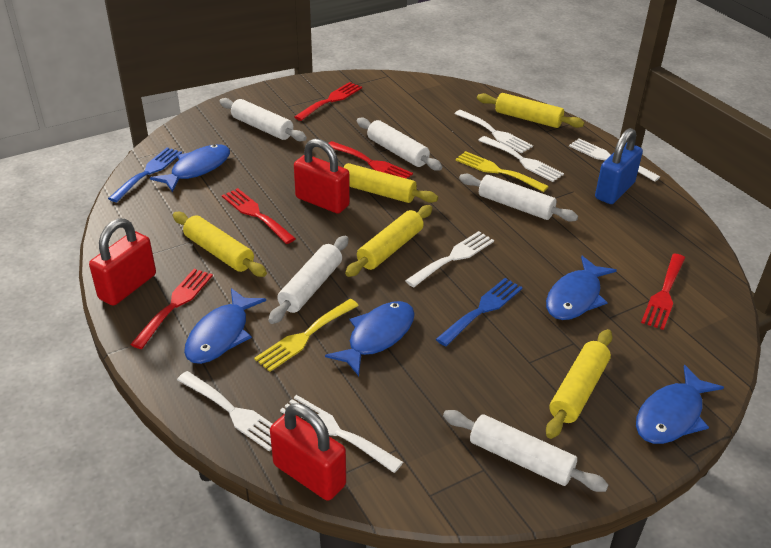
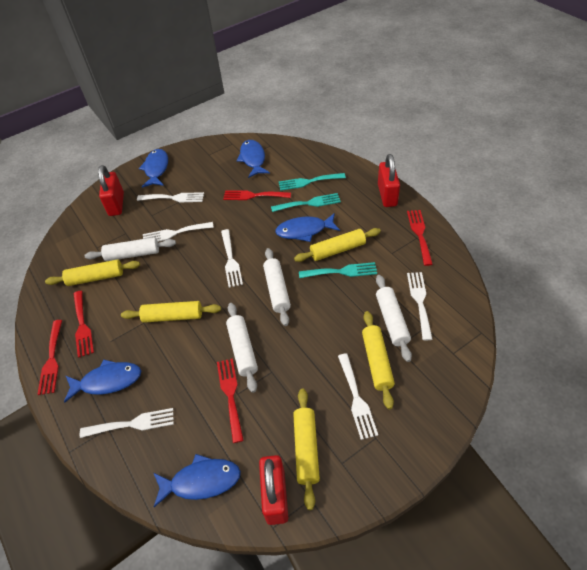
blue fork: 2 -> 0
blue padlock: 1 -> 0
turquoise fork: 0 -> 3
white rolling pin: 5 -> 4
yellow fork: 2 -> 0

